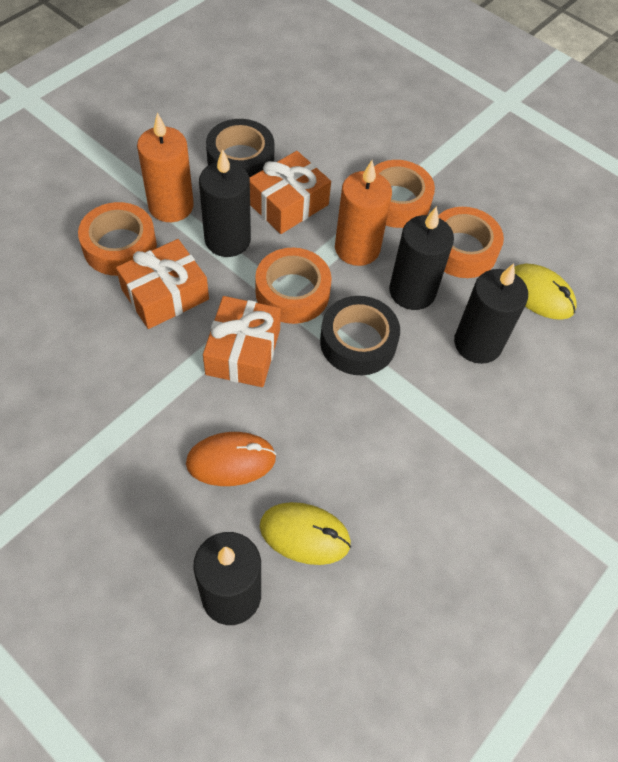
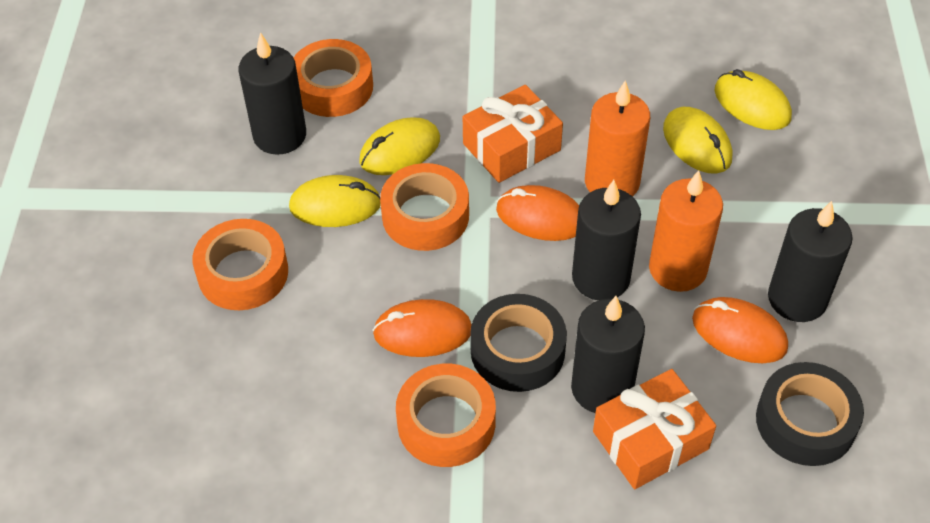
orange gift: 3 -> 2
orange mouse: 1 -> 3
yellow mouse: 2 -> 4

